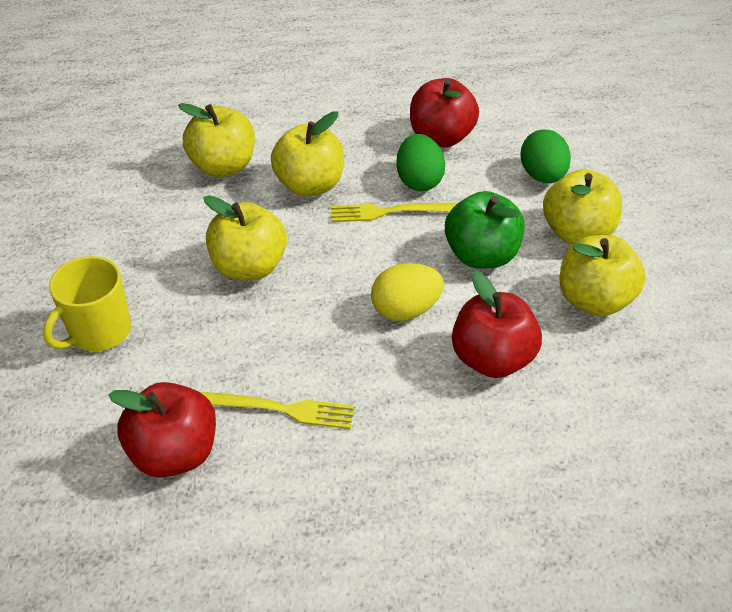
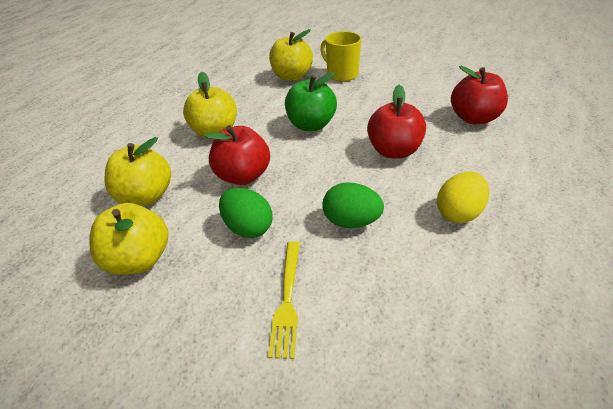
yellow apple: 5 -> 4
yellow fork: 2 -> 1

